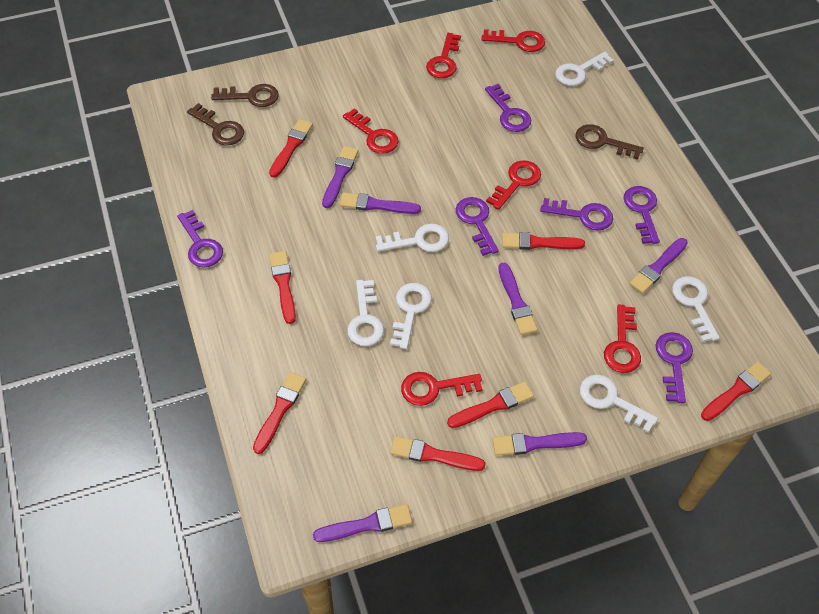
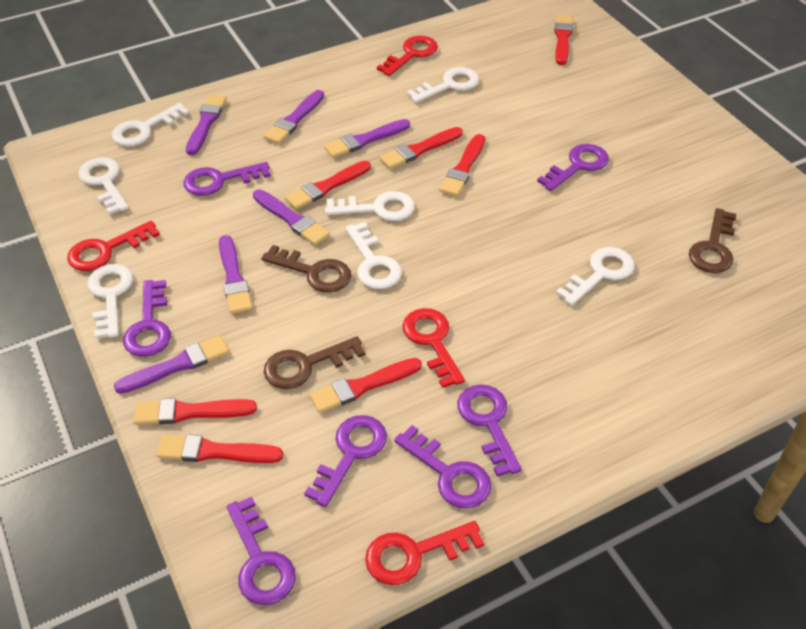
purple key: 6 -> 7
red key: 6 -> 4
white key: 6 -> 7

